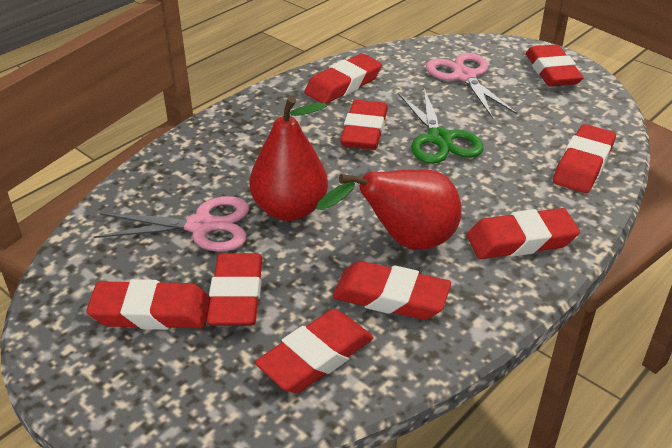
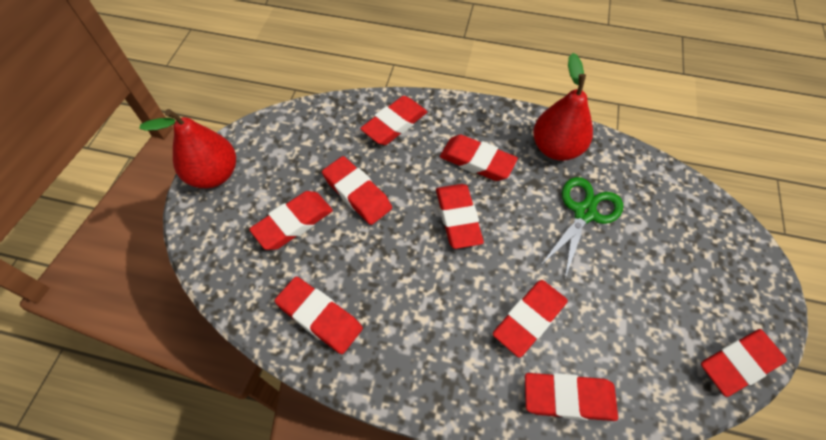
pink scissors: 2 -> 0

